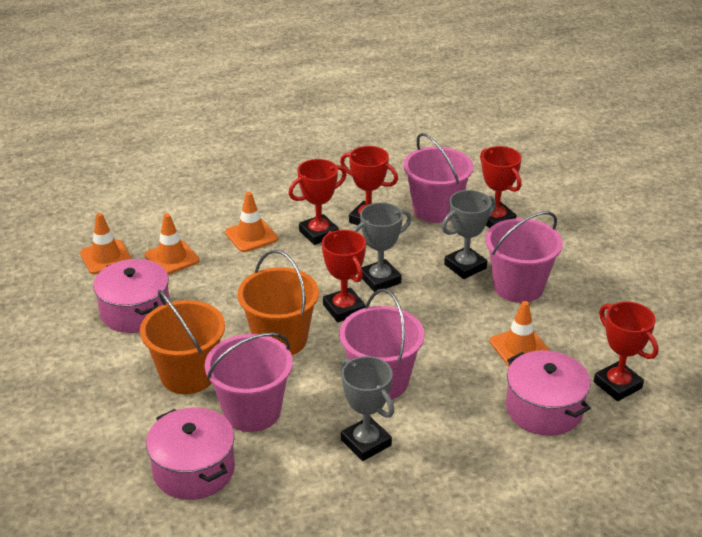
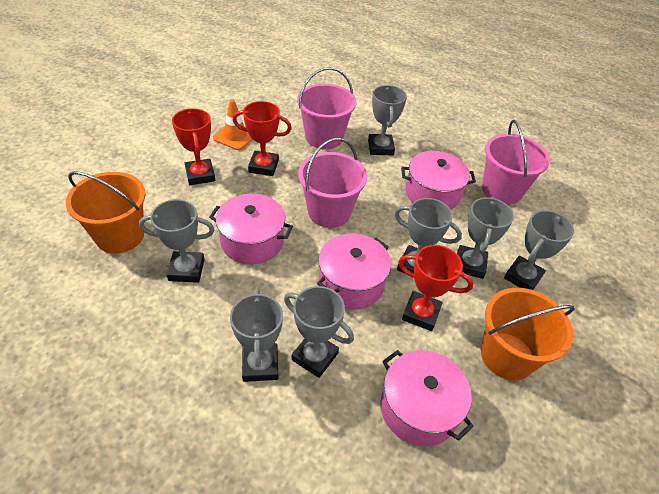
grey trophy: 3 -> 7
orange traffic cone: 4 -> 1
pink bucket: 4 -> 3
pink pot: 3 -> 4
red trophy: 5 -> 3

